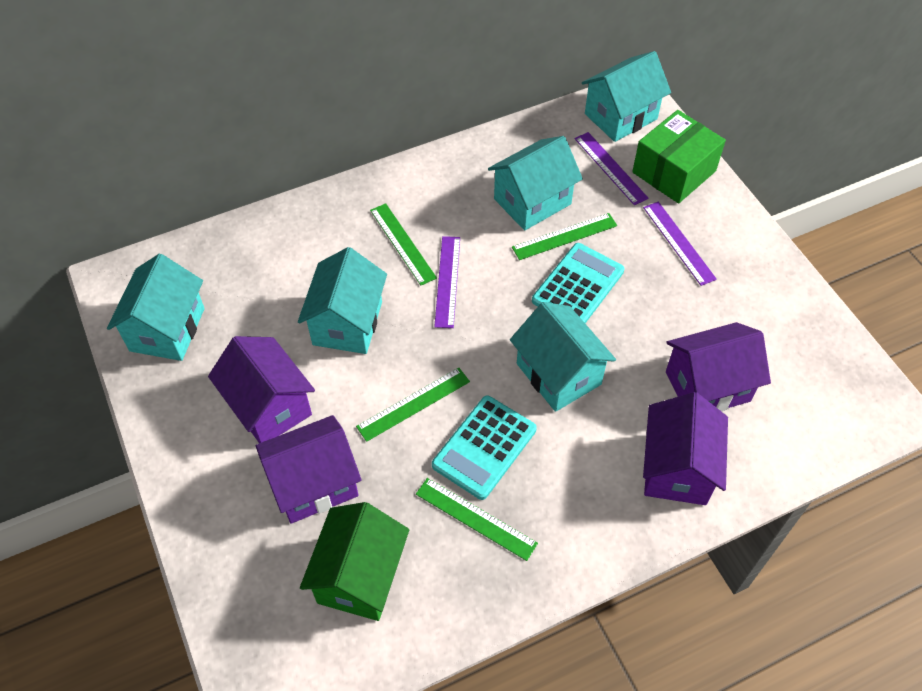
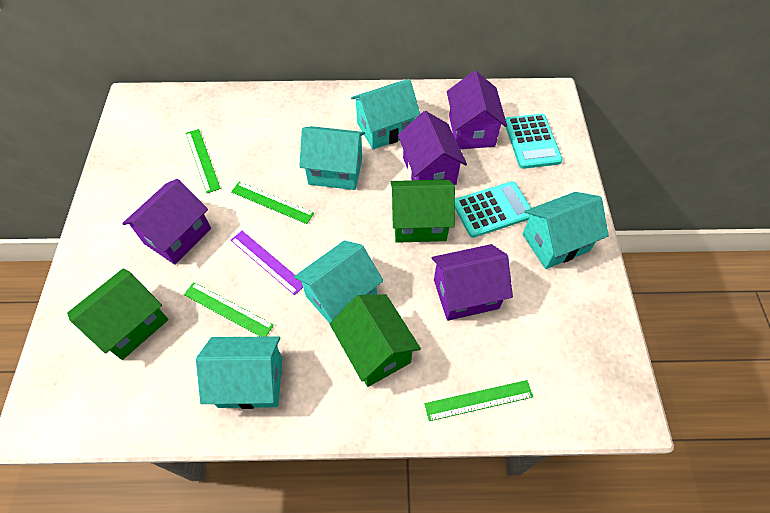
green box: 1 -> 0
green house: 1 -> 3
purple ruler: 3 -> 1

